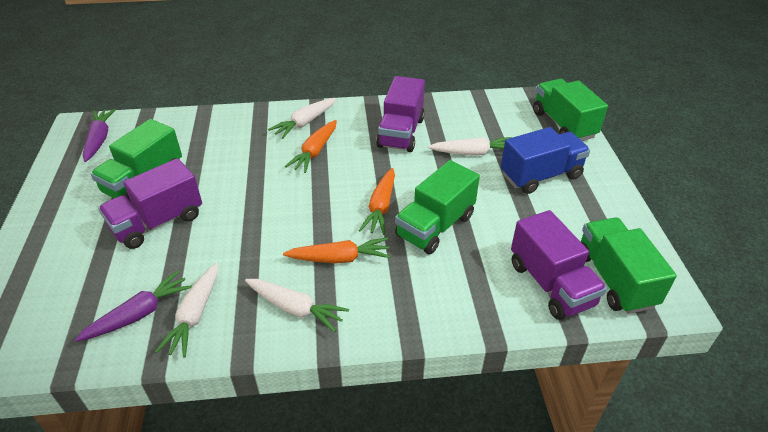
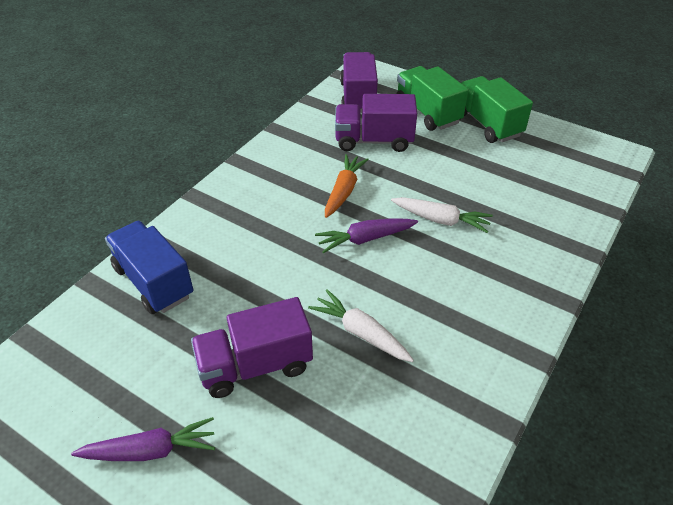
green truck: 4 -> 2
orange carrot: 3 -> 1
white carrot: 4 -> 2

